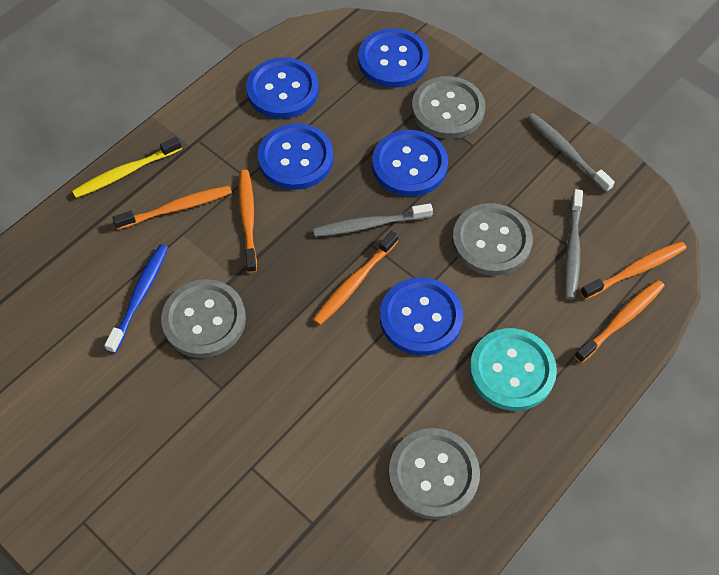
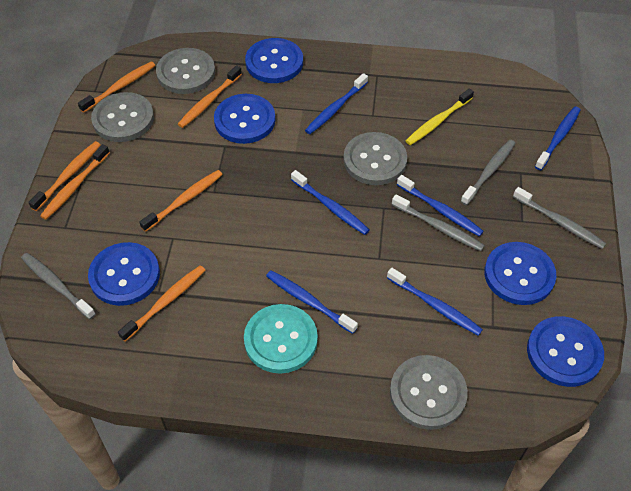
blue toothbrush: 1 -> 6
grey toothbrush: 3 -> 4
orange toothbrush: 5 -> 6

